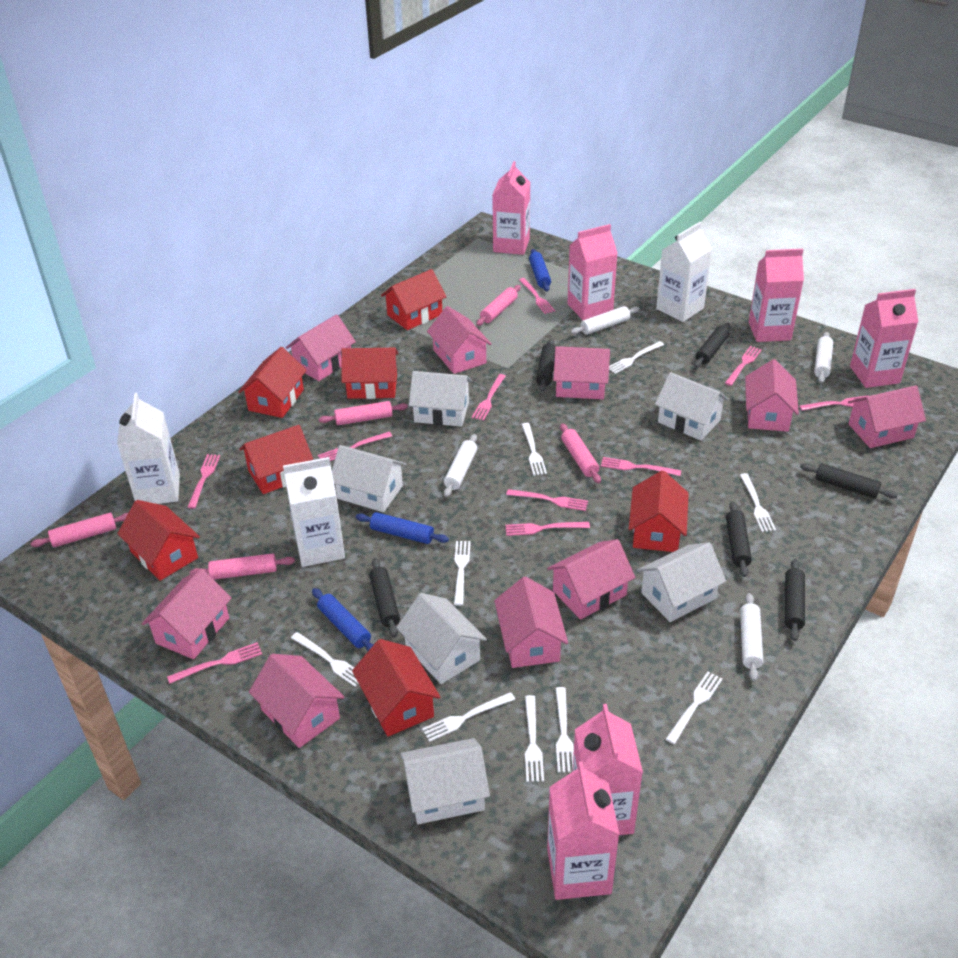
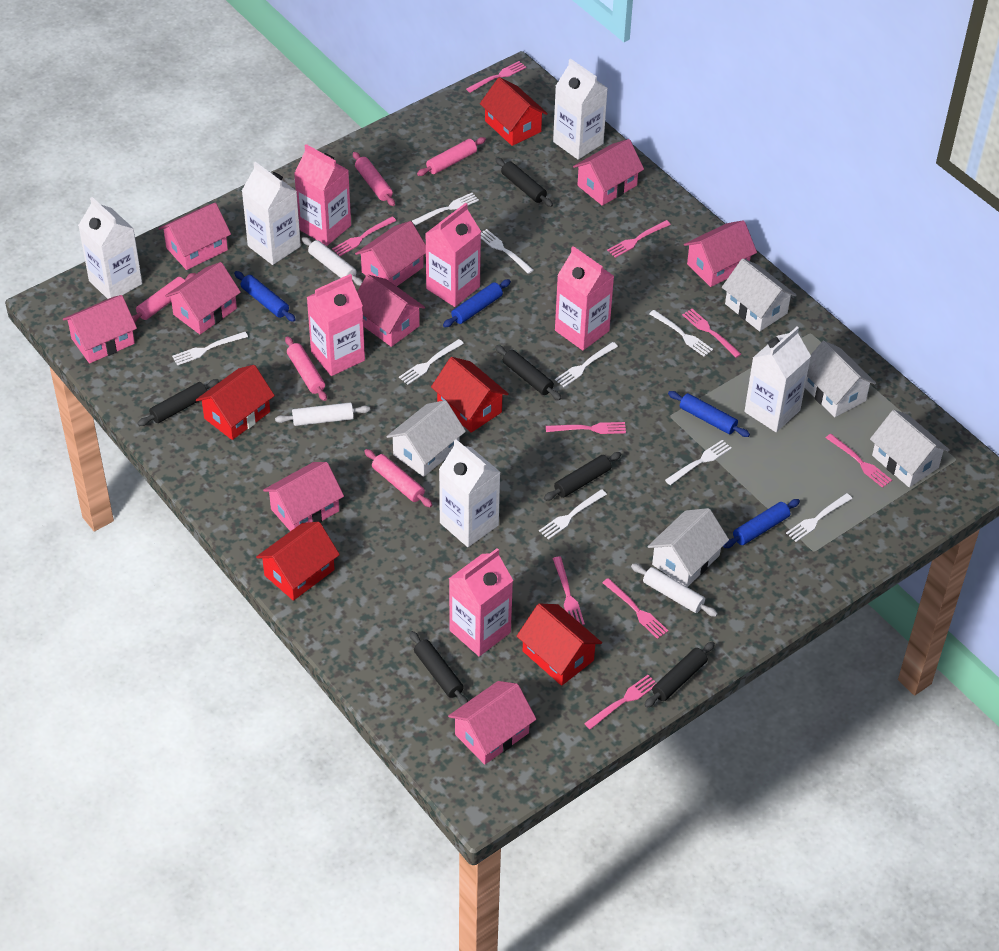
blue rolling pin: 3 -> 4
pink carton: 6 -> 5
pink fork: 10 -> 9
red house: 7 -> 5
white carton: 3 -> 5
white house: 6 -> 5
white rolling pin: 4 -> 3

